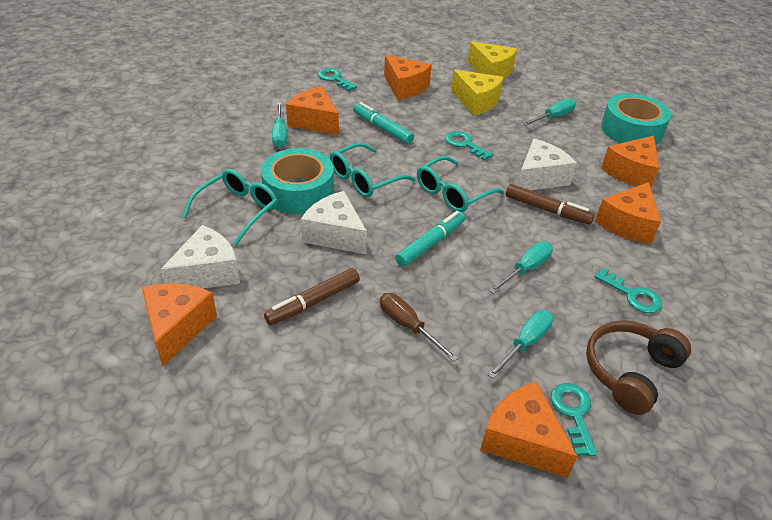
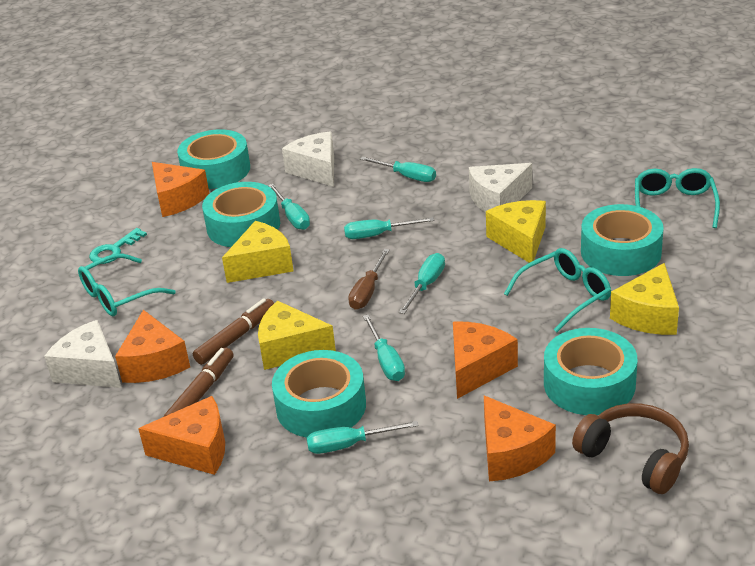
orange cheese: 6 -> 5
turquoise key: 4 -> 1
turquoise marker: 2 -> 0
turquoise screwdriver: 4 -> 6
turquoise tape: 2 -> 5
yellow cheese: 2 -> 4

